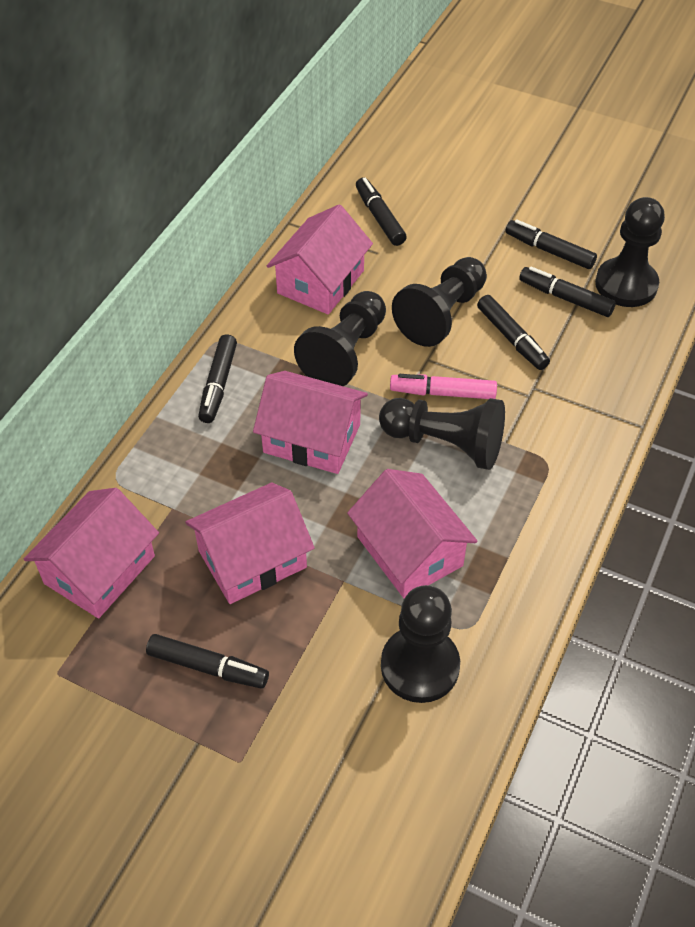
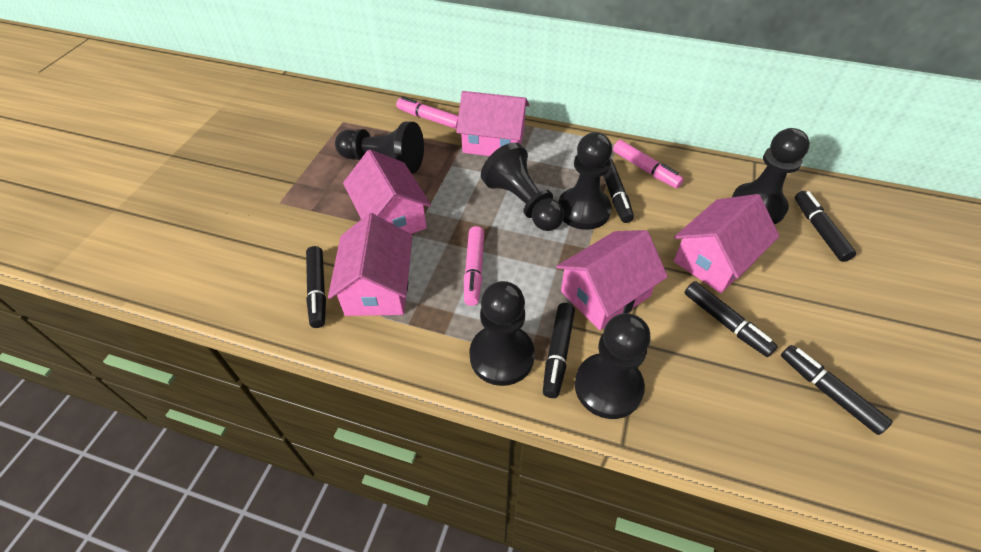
black pawn: 5 -> 6
pink marker: 1 -> 3

